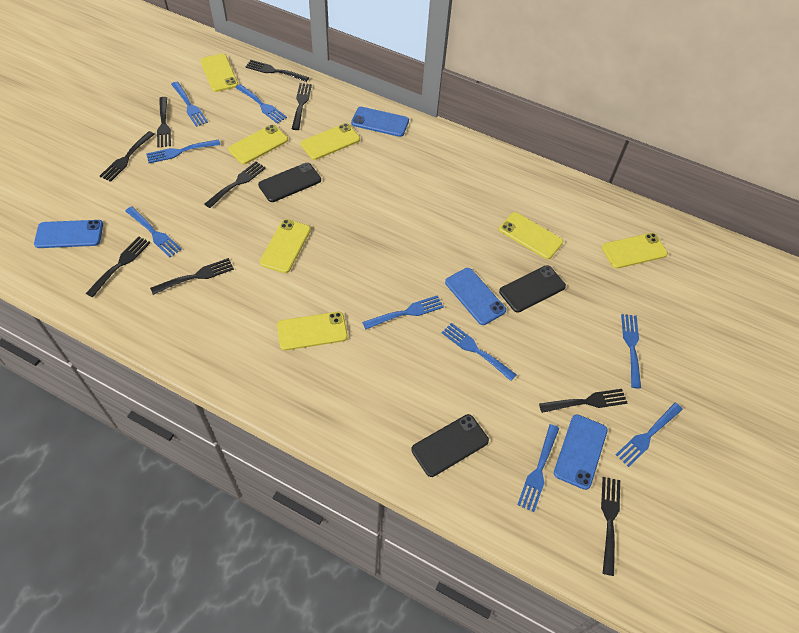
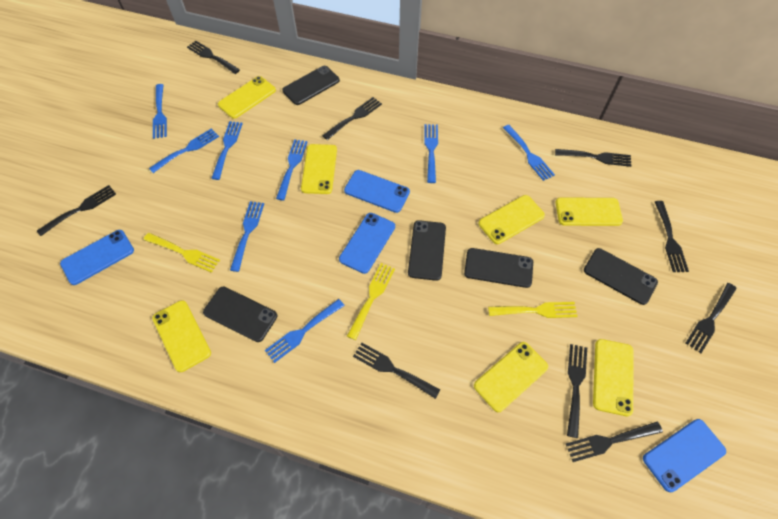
black phone: 3 -> 5
blue fork: 9 -> 8
yellow fork: 0 -> 3

